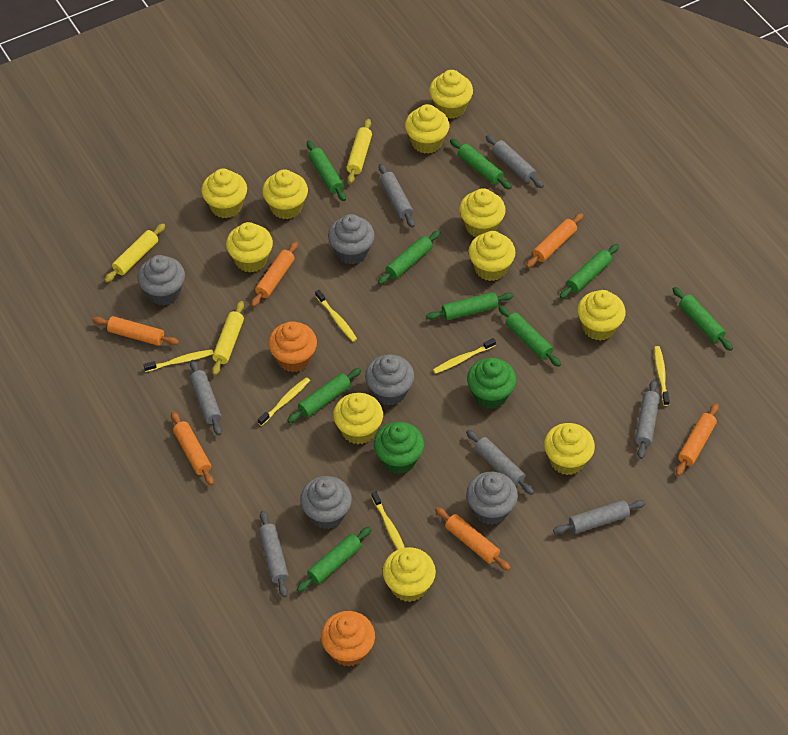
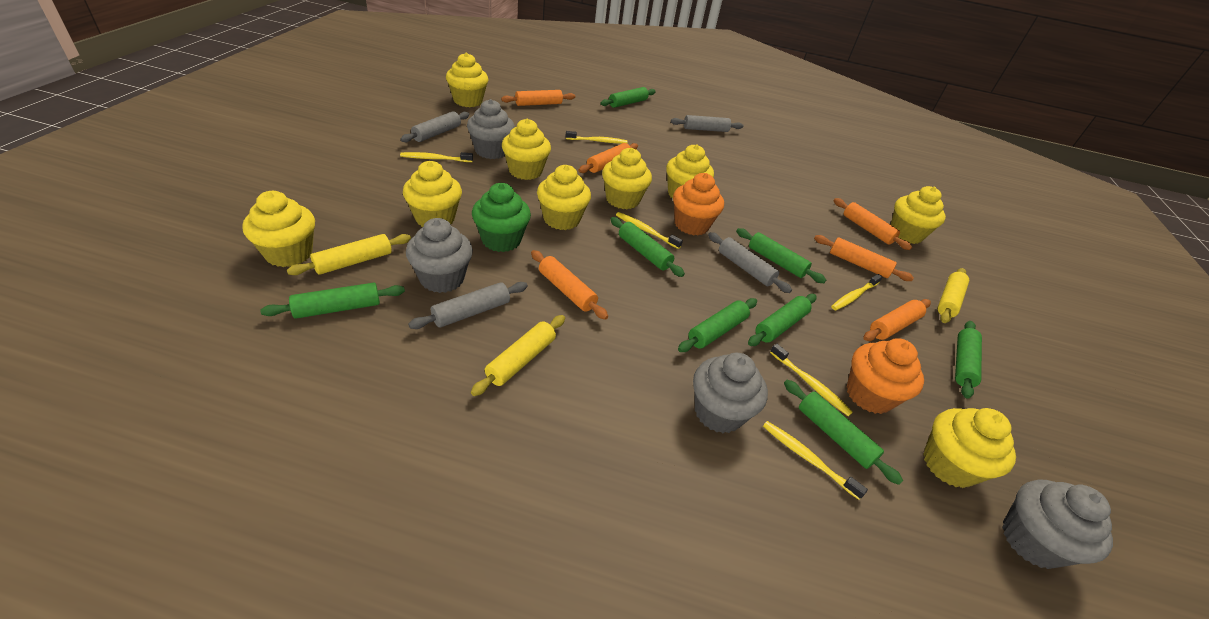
green cupcake: 2 -> 1
green rolling pin: 9 -> 8
grey cupcake: 5 -> 4
grey rolling pin: 7 -> 4
yellow cupcake: 11 -> 9

